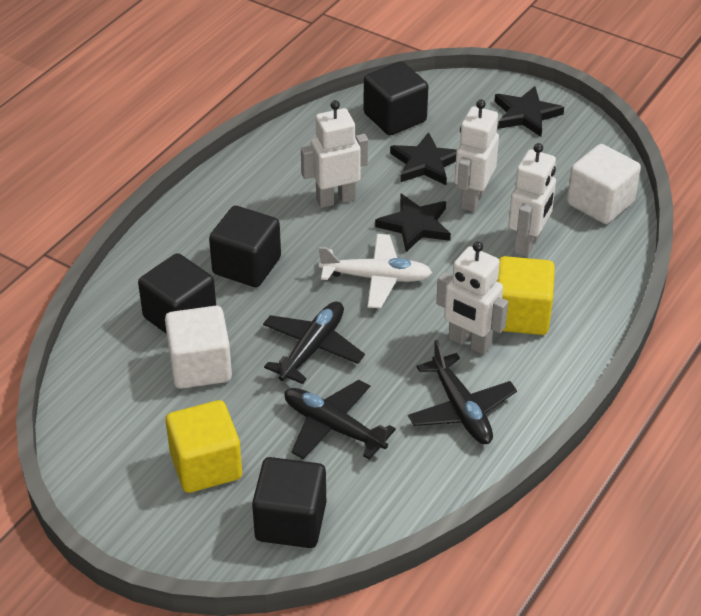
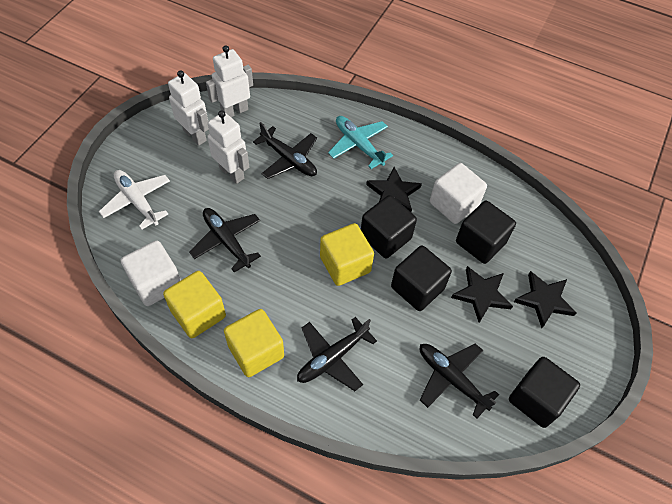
black plane: 3 -> 4
turquoise plane: 0 -> 1
white robot: 4 -> 3
yellow cube: 2 -> 3

